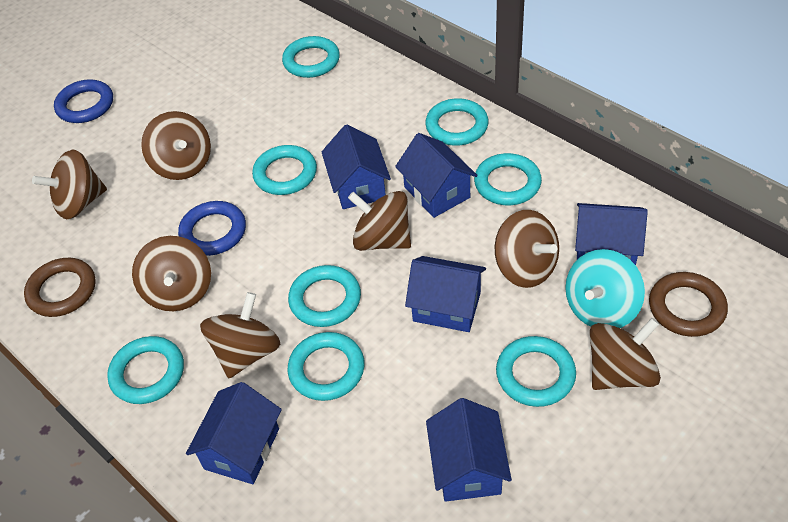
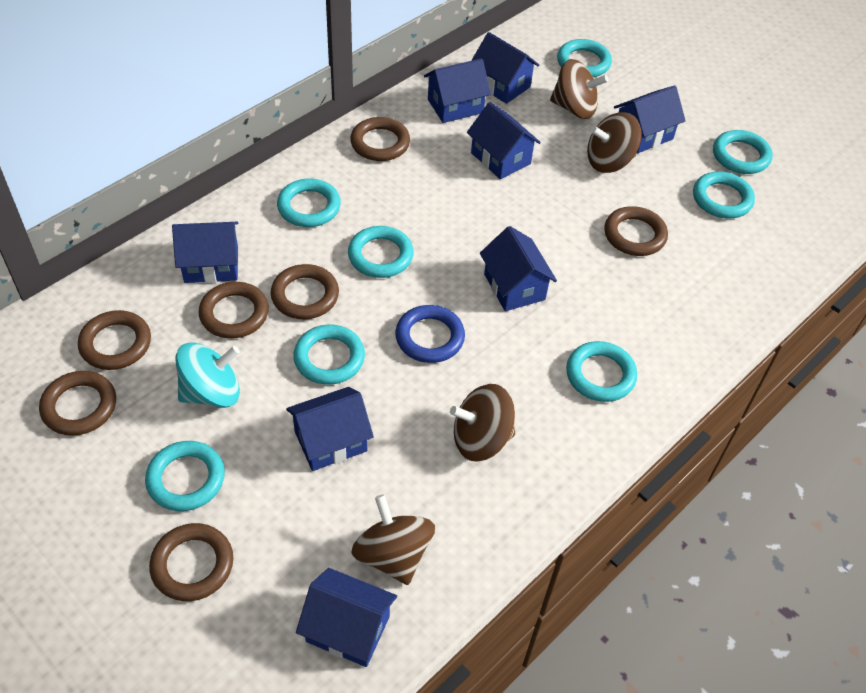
blue house: 6 -> 8
blue ring: 2 -> 1
brown ring: 2 -> 7
brown spinning top: 7 -> 4

